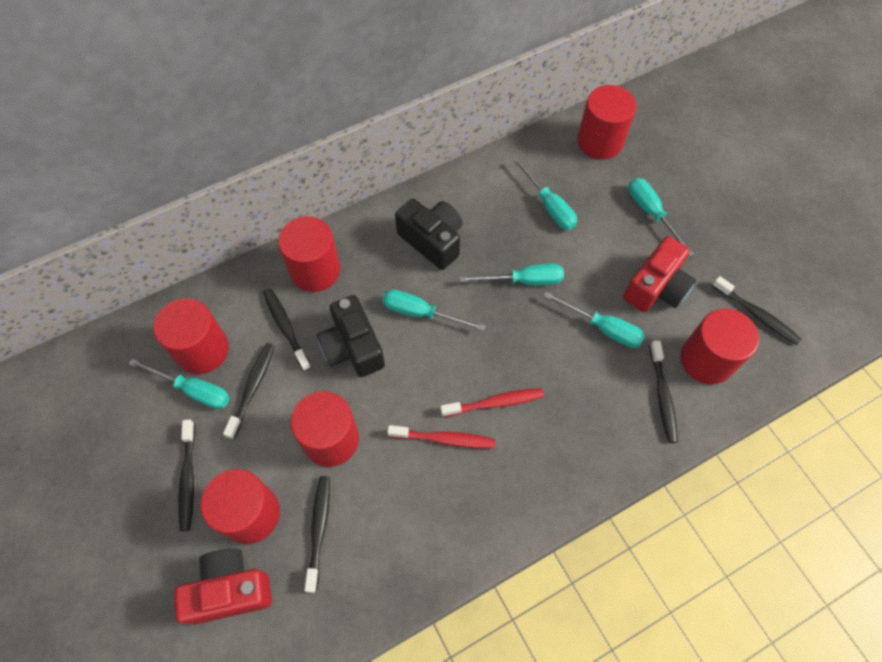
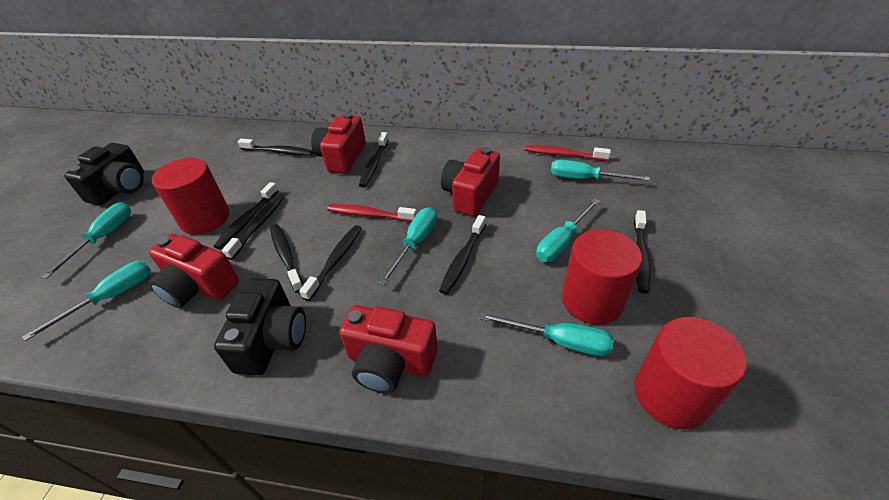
black toothbrush: 6 -> 8
red camera: 2 -> 4
red cylinder: 6 -> 3

